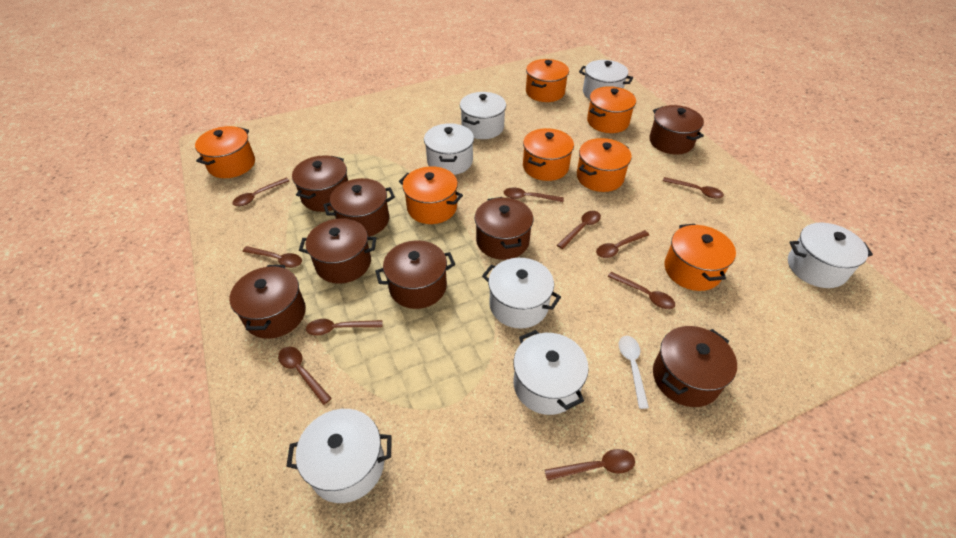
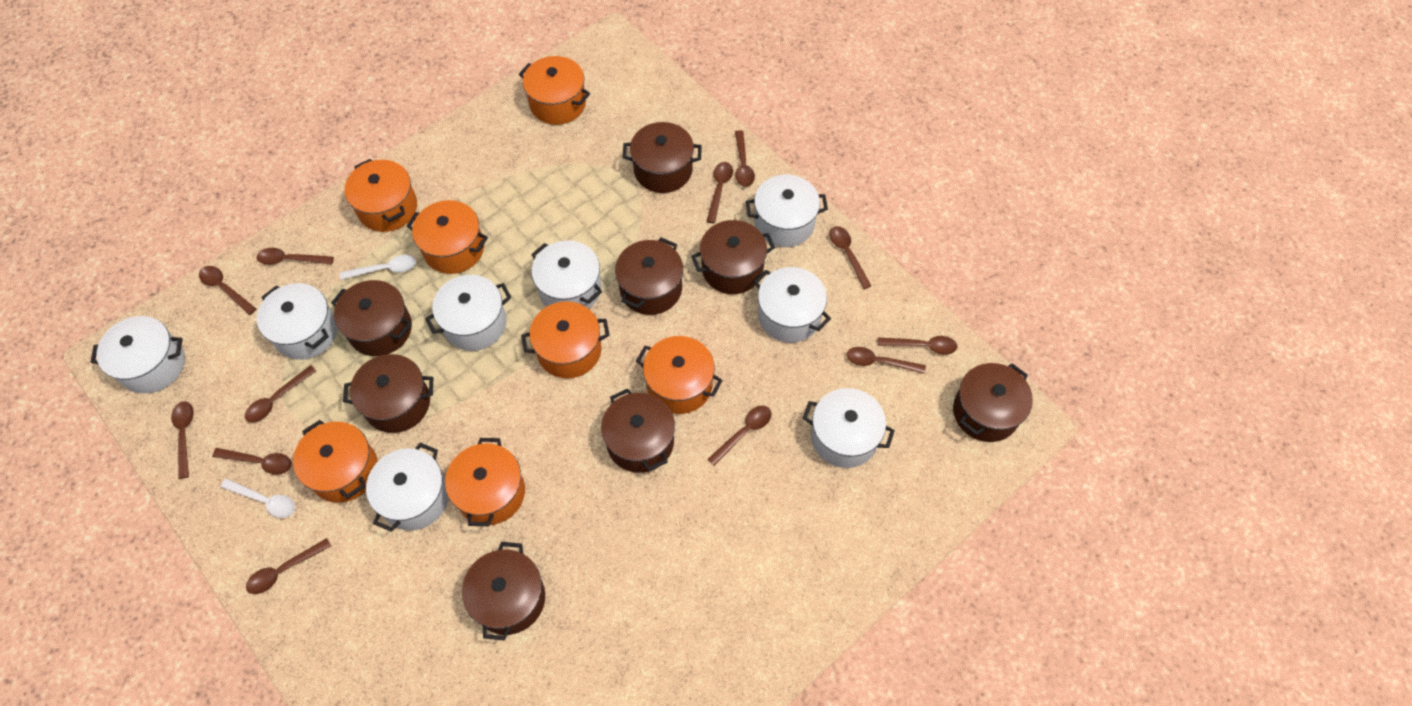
brown spoon: 10 -> 12
white pot: 7 -> 8
white spoon: 1 -> 2

